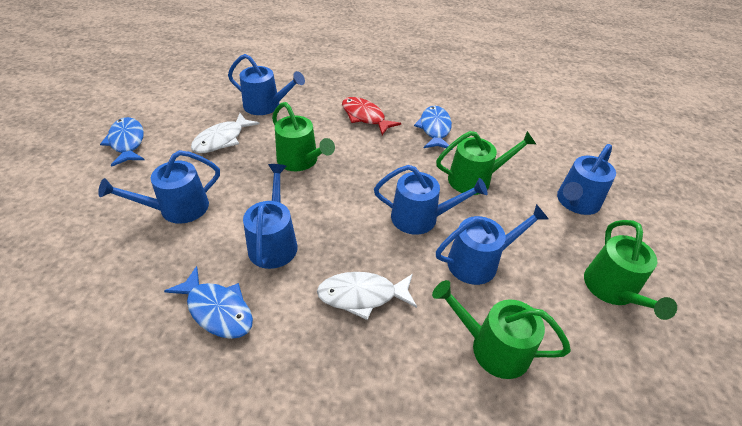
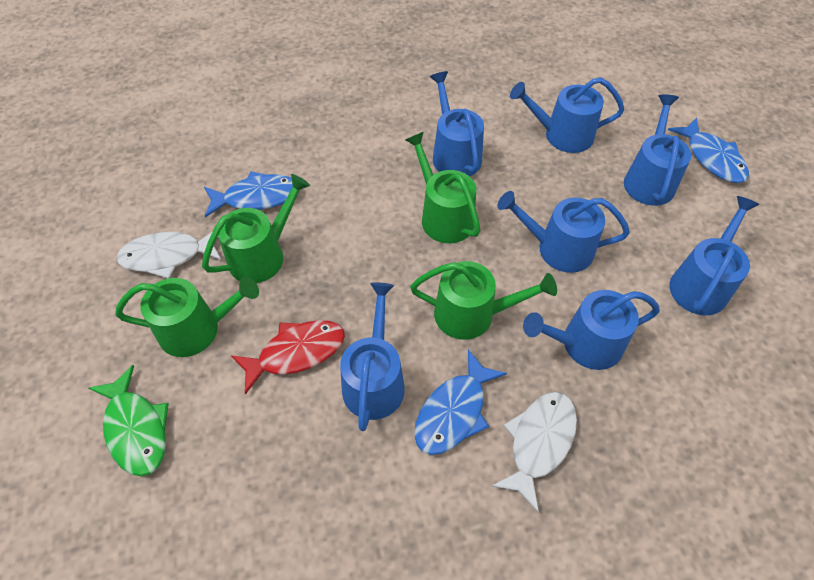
blue watering can: 6 -> 7
green fish: 0 -> 1

